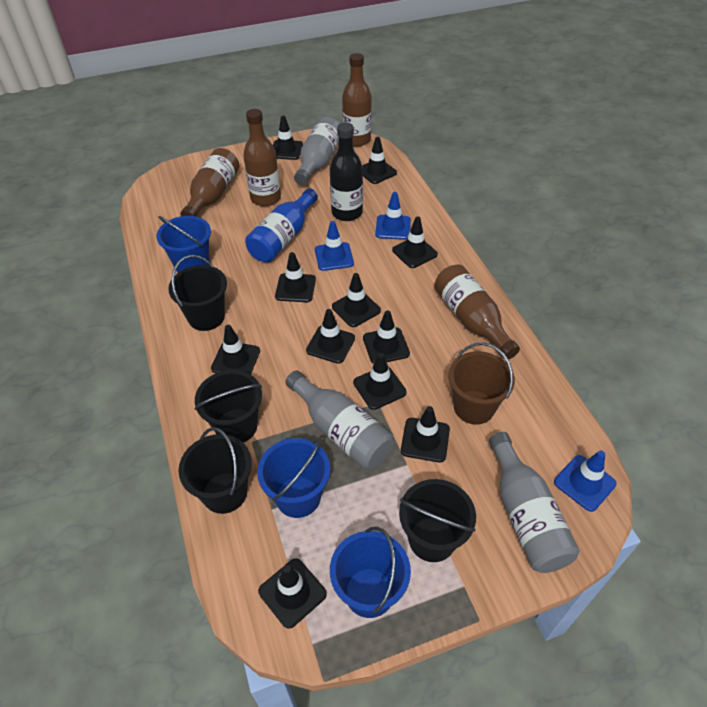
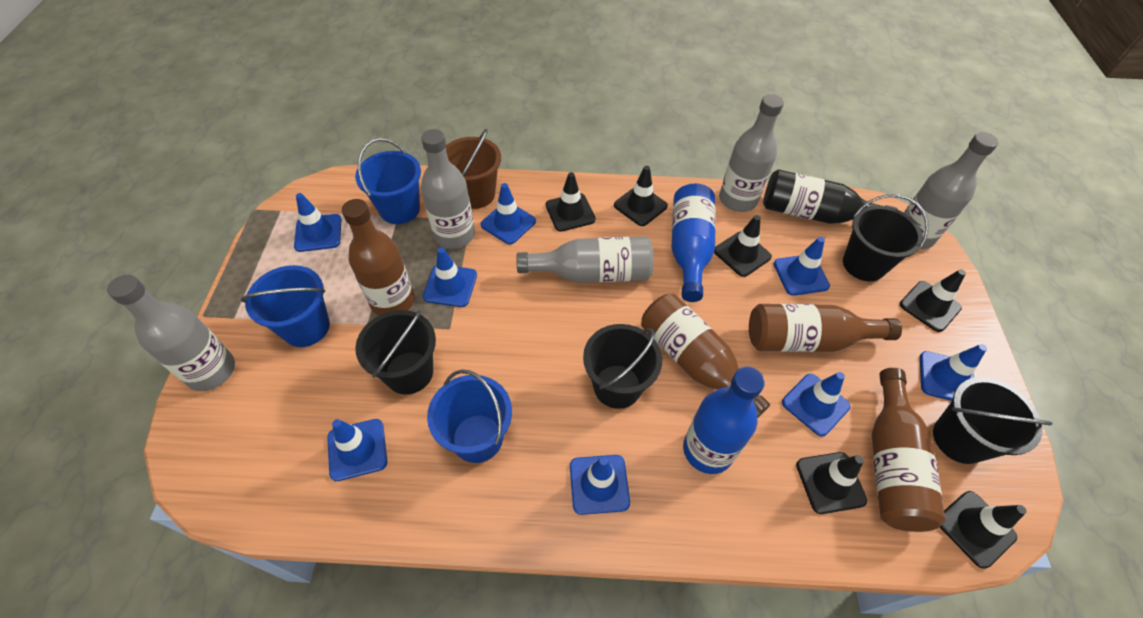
black traffic cone: 11 -> 6
blue bottle: 1 -> 2
blue traffic cone: 3 -> 8
grey bottle: 3 -> 5

